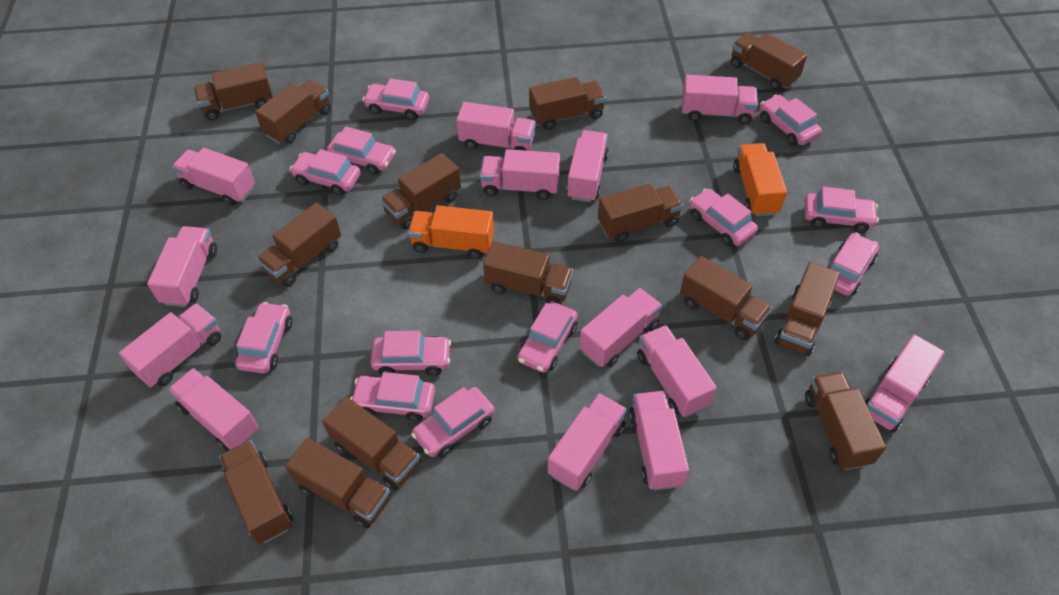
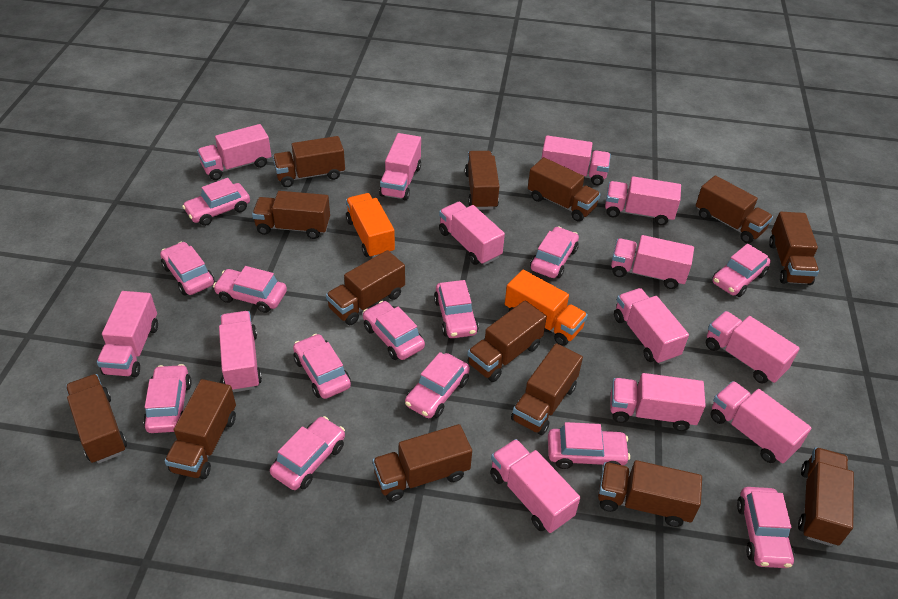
pink car: 12 -> 13

